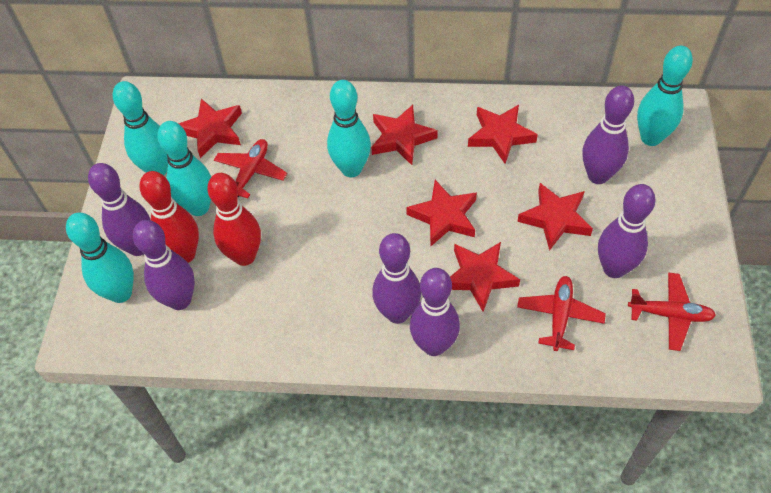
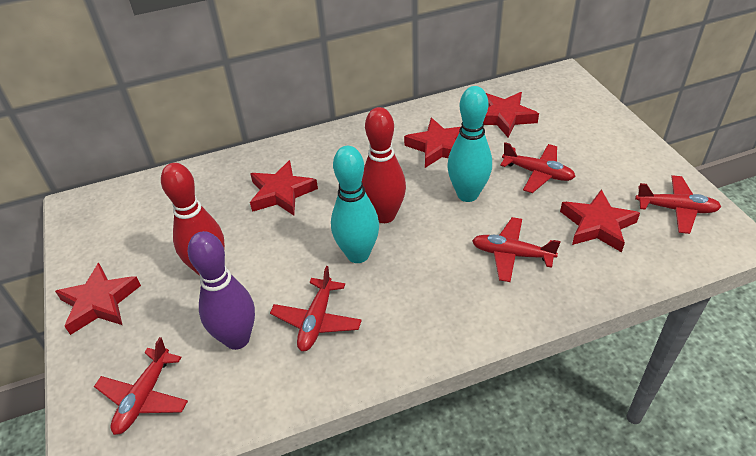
purple bowling pin: 6 -> 1
red plane: 3 -> 5
red star: 6 -> 5
turquoise bowling pin: 5 -> 2

